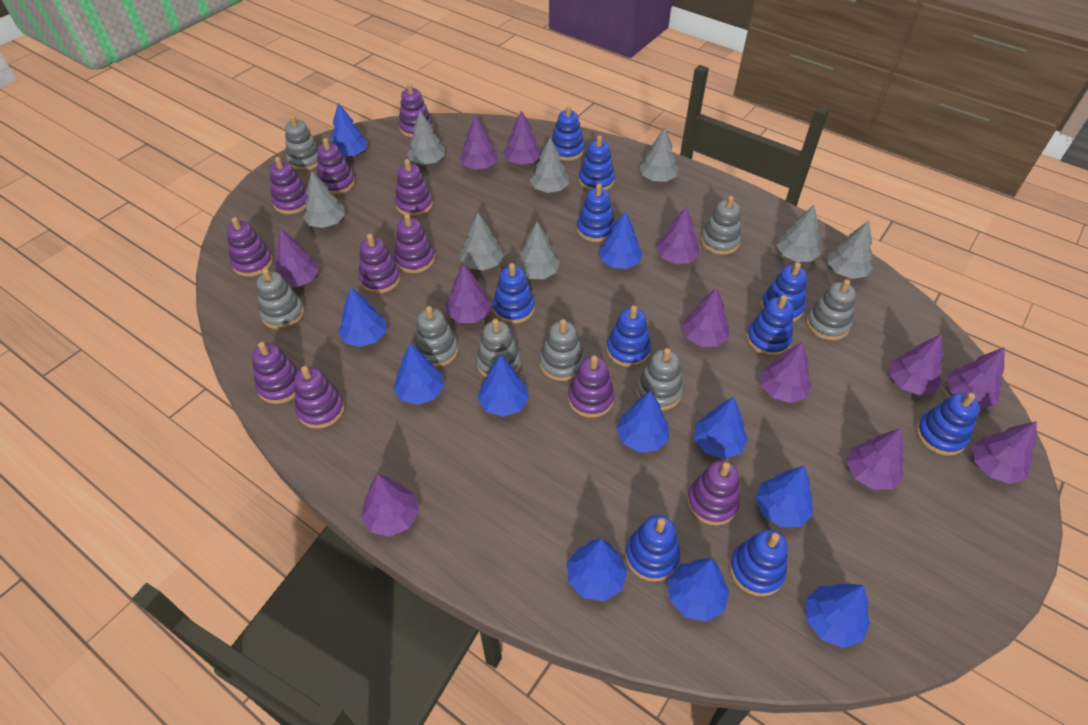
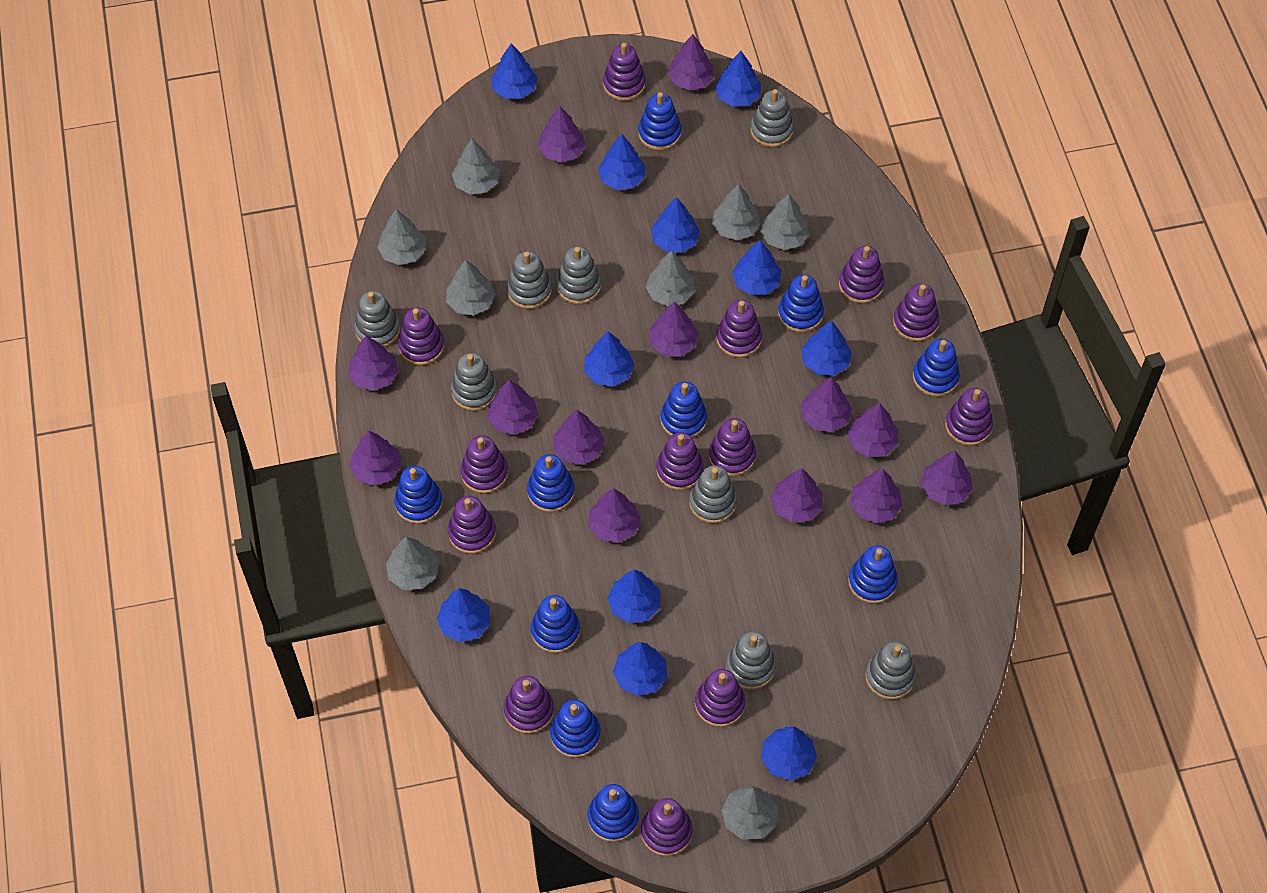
purple stacking toy: 11 -> 13
purple tree: 12 -> 13

